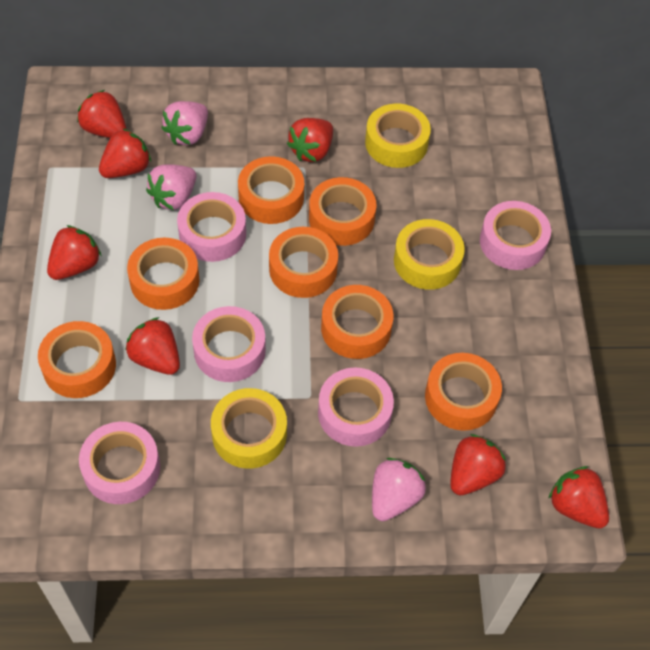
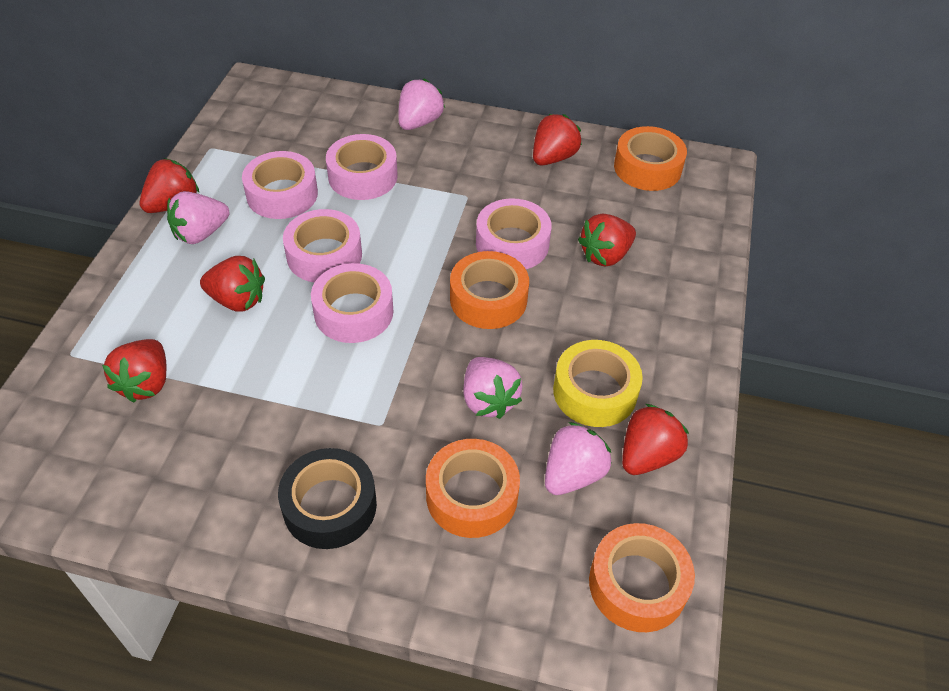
black tape: 0 -> 1
orange tape: 7 -> 4
pink strawberry: 3 -> 4
red strawberry: 7 -> 6
yellow tape: 3 -> 1

